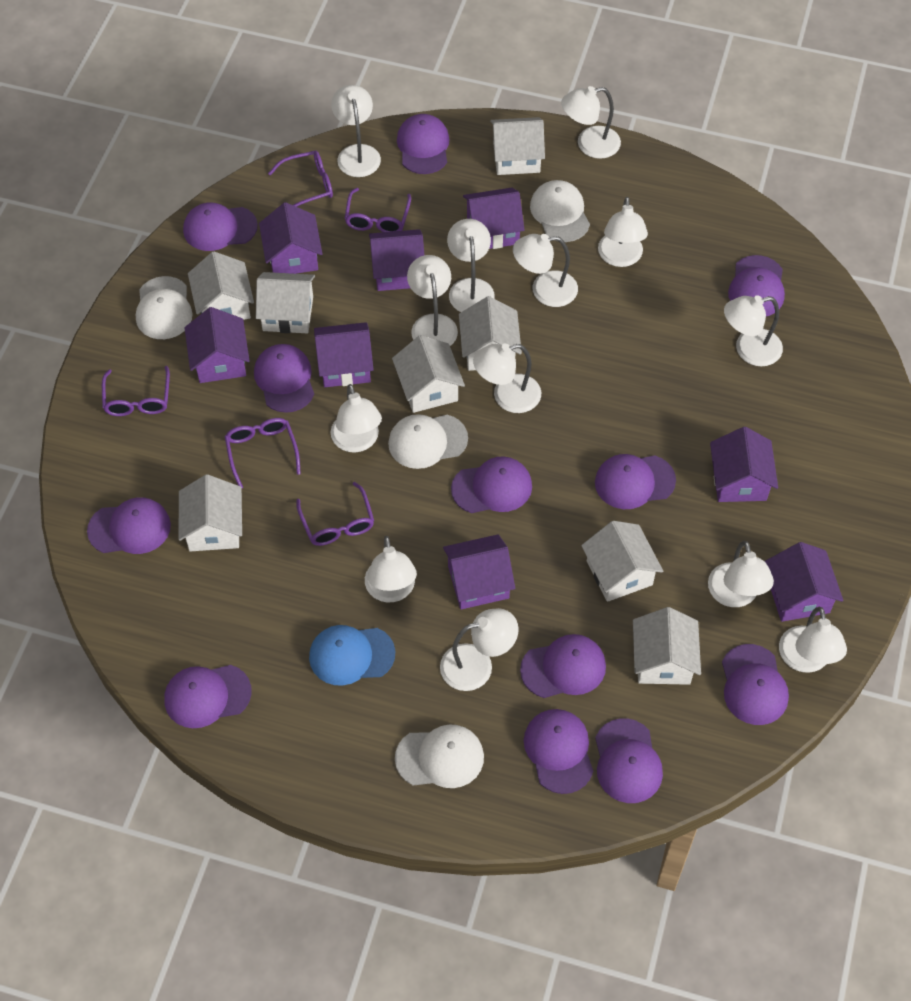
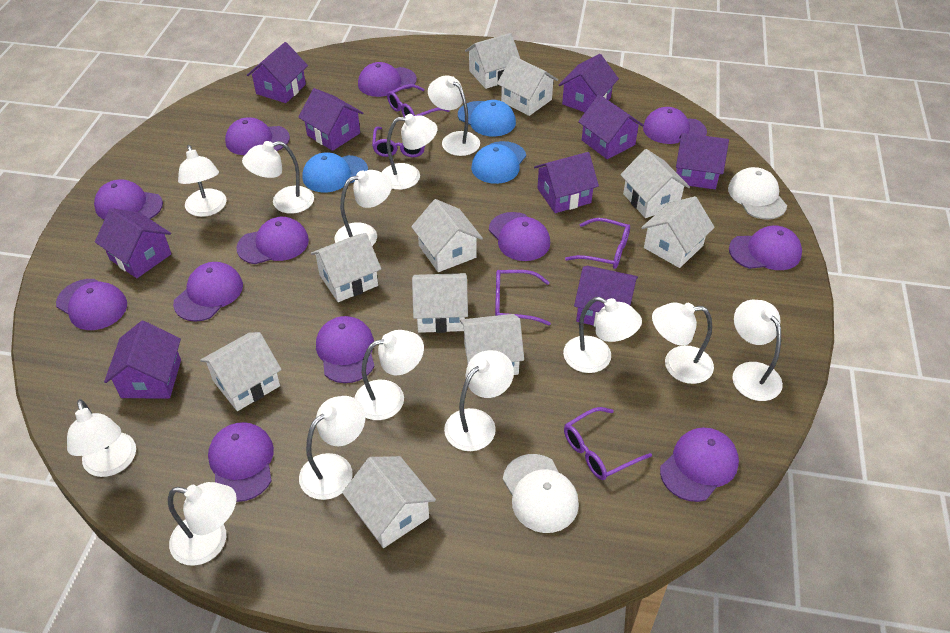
blue cap: 1 -> 3
purple house: 8 -> 9
white cap: 4 -> 2
white house: 8 -> 10

